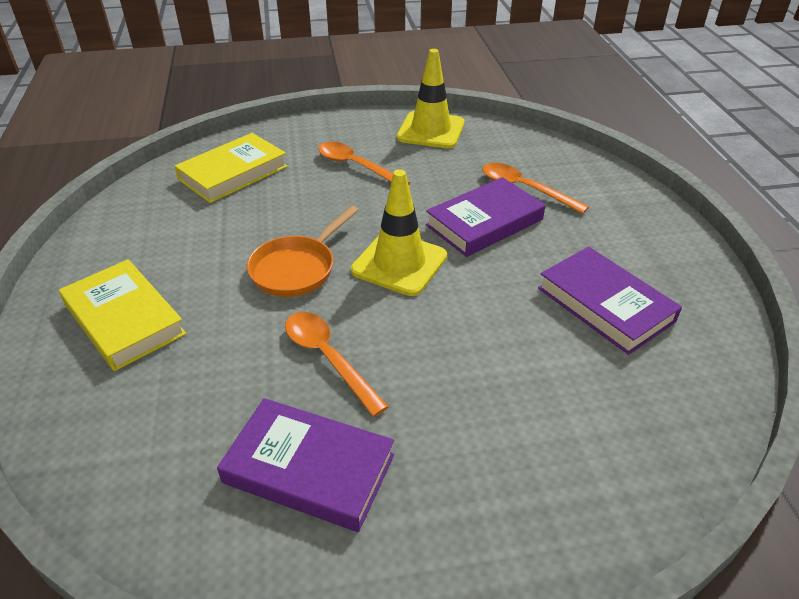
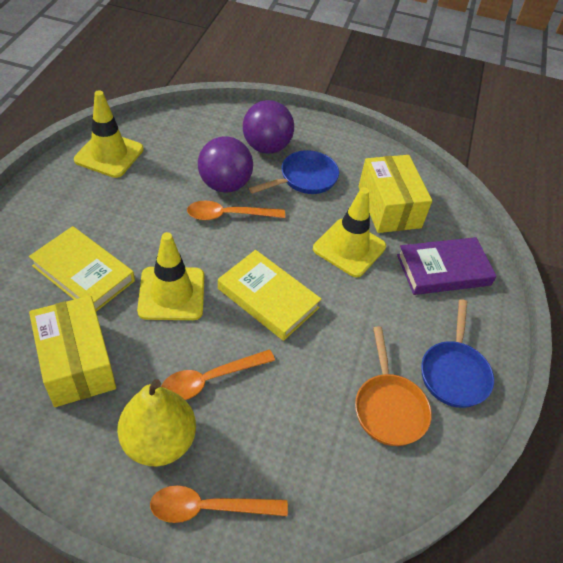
blue pan: 0 -> 2
purple ball: 0 -> 2
purple book: 3 -> 1
yellow box: 0 -> 2
yellow pear: 0 -> 1
yellow traffic cone: 2 -> 3

